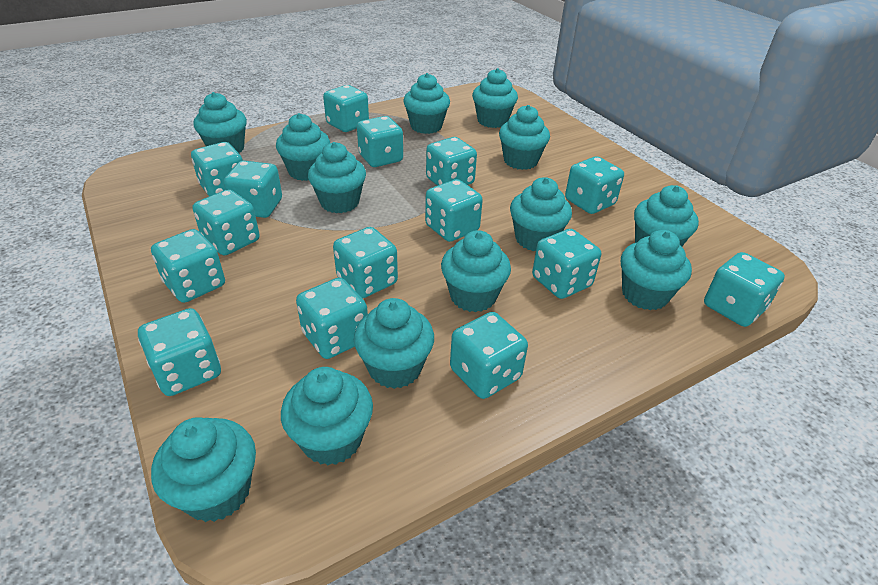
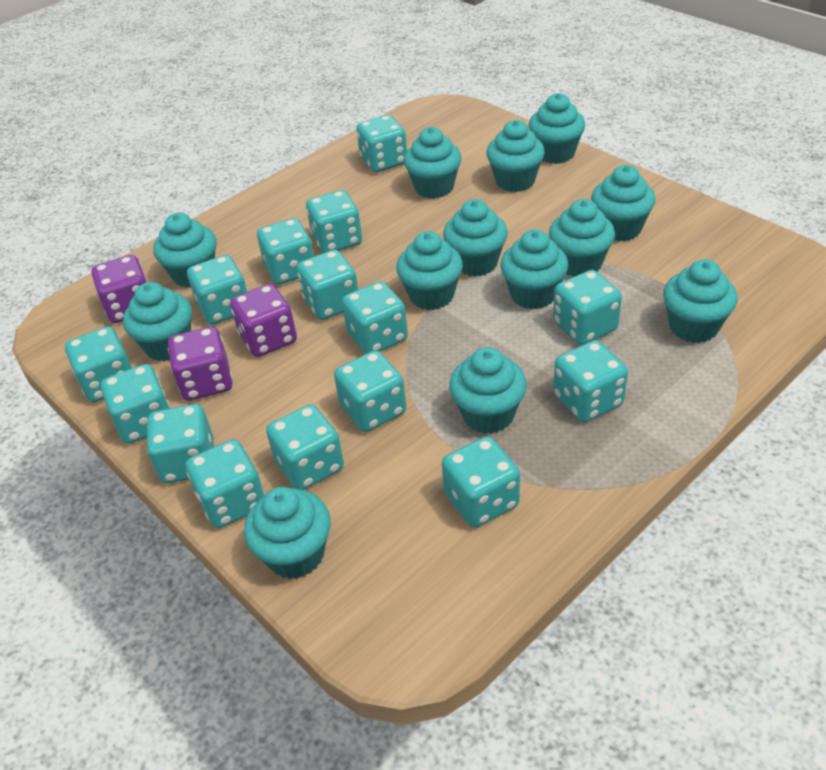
purple dice: 0 -> 3

